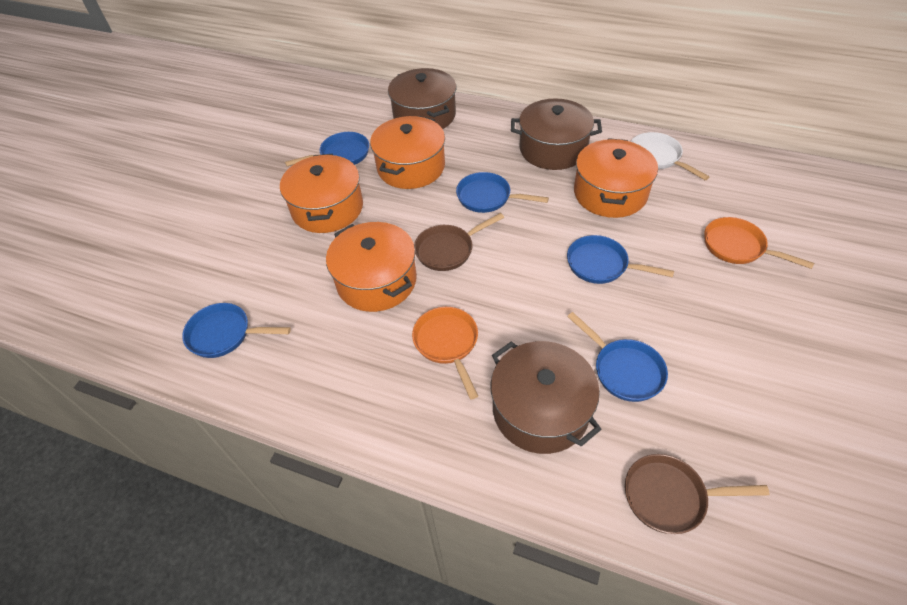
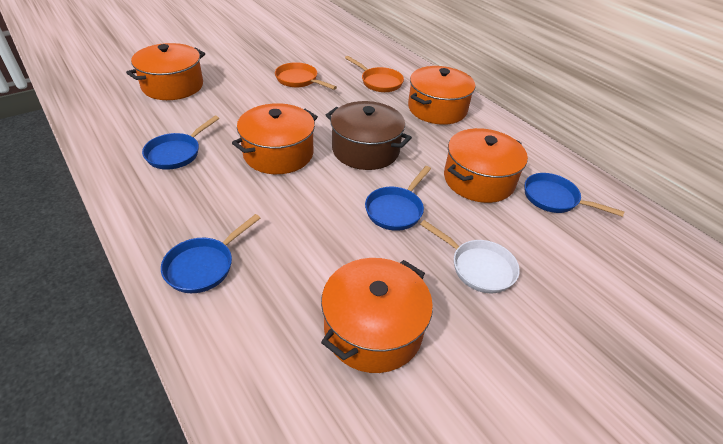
blue pan: 5 -> 4
brown pan: 2 -> 0
brown pot: 3 -> 1
orange pot: 4 -> 5

